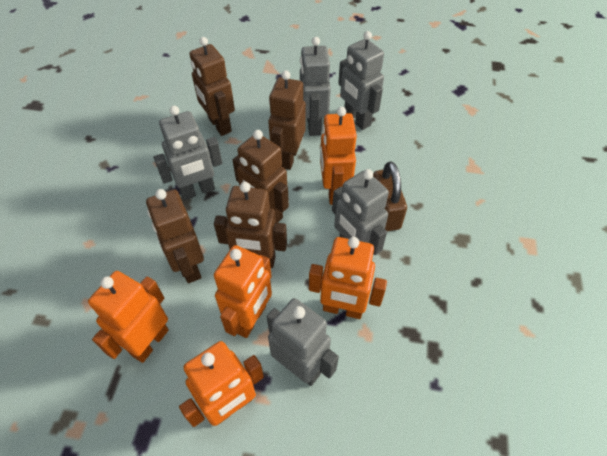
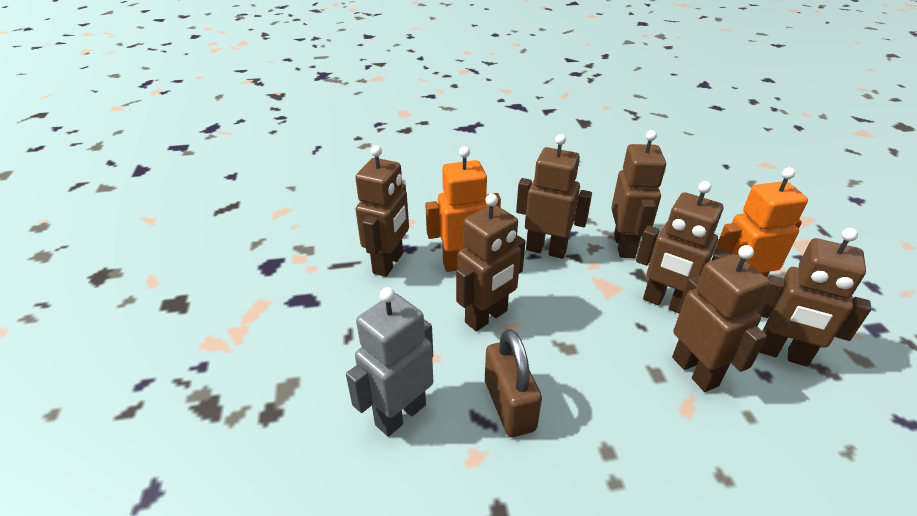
brown robot: 5 -> 7
grey robot: 5 -> 1
orange robot: 5 -> 2

